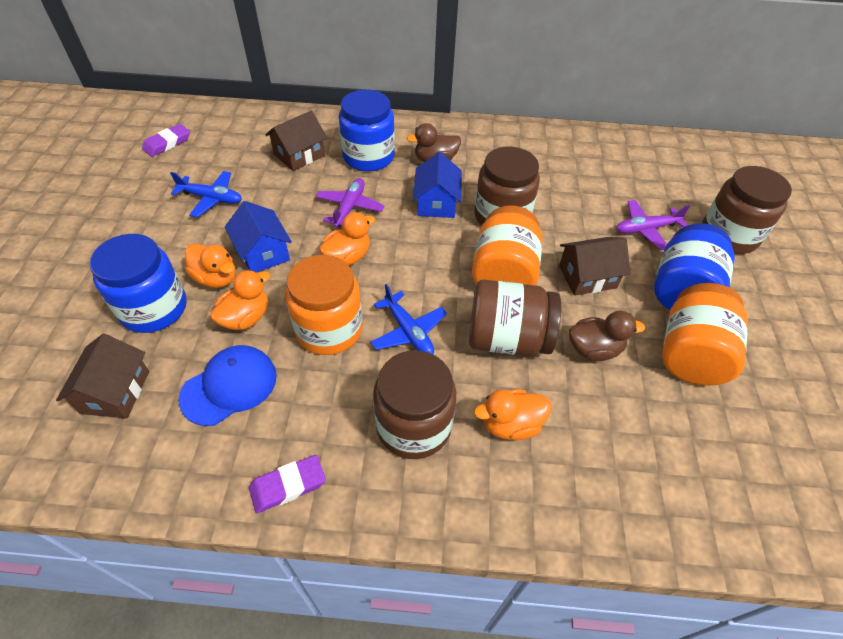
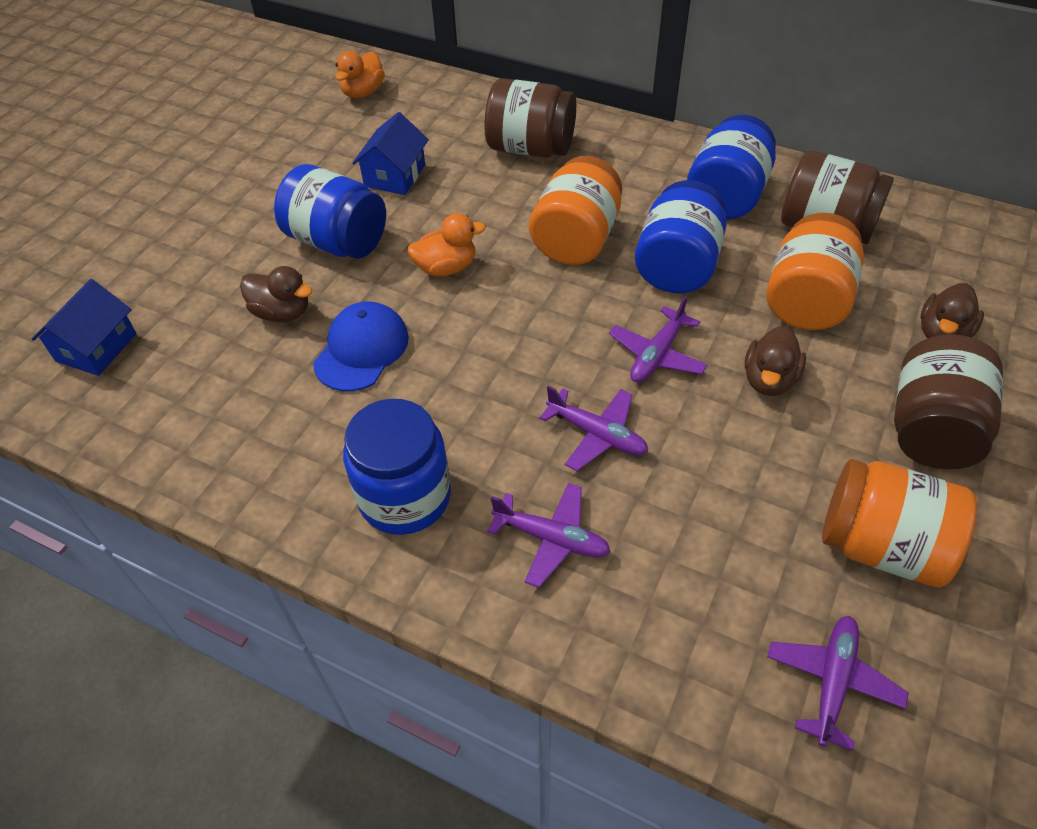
blue jar: 3 -> 4
blue plane: 2 -> 0
brown duck: 2 -> 3
brown house: 3 -> 0
brown jar: 4 -> 3
orange duck: 4 -> 2
purple eraser: 2 -> 0
purple plane: 2 -> 4

